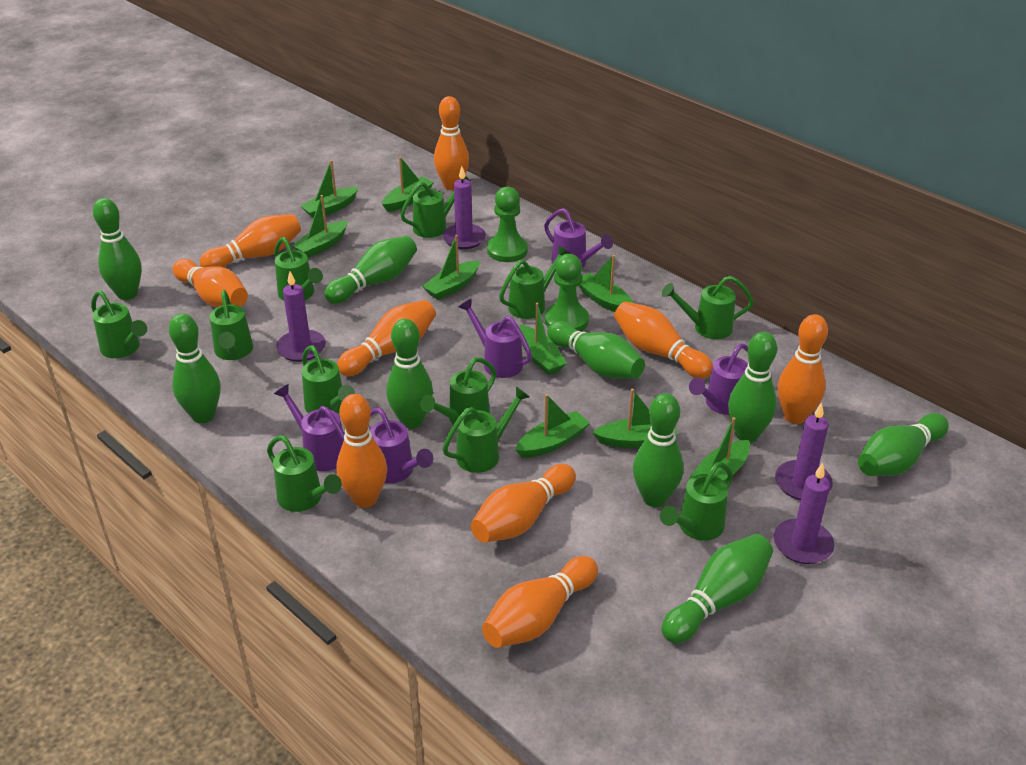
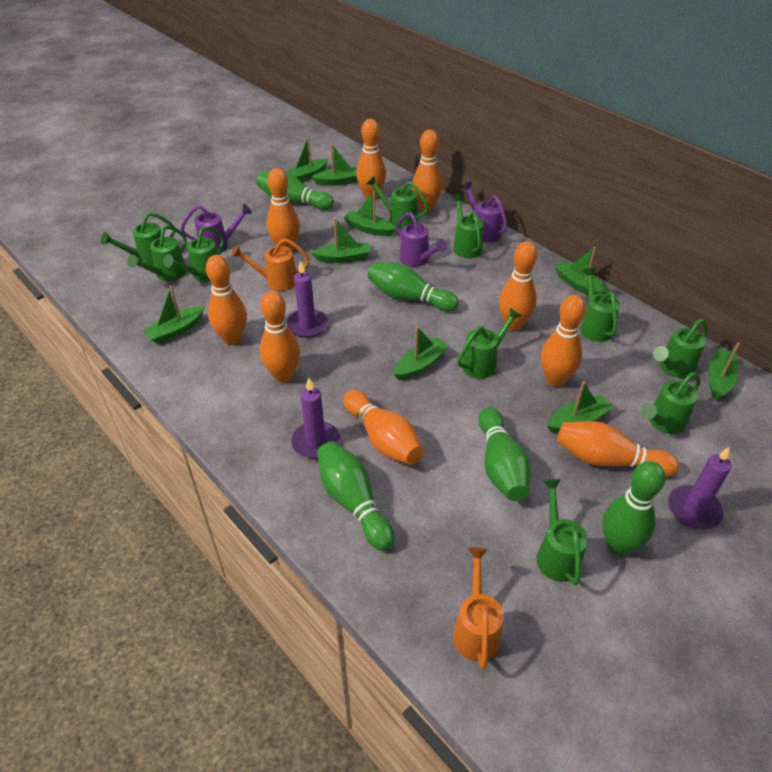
green bowling pin: 9 -> 5
green pawn: 2 -> 0
green watering can: 11 -> 10
orange watering can: 0 -> 2
purple candle: 4 -> 3
purple watering can: 5 -> 3

